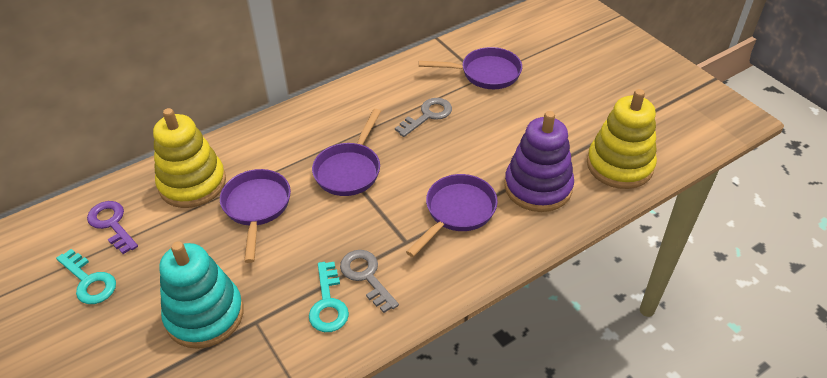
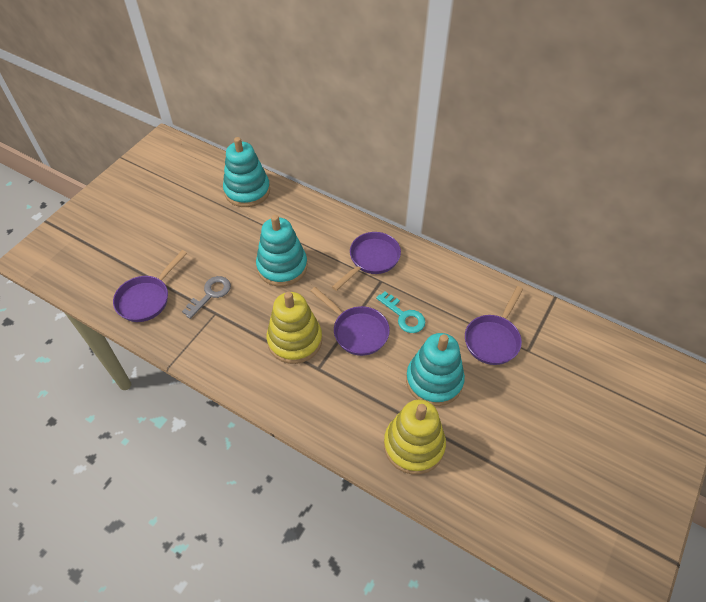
grey key: 2 -> 1
purple key: 1 -> 0
purple stacking toy: 1 -> 0
turquoise key: 2 -> 1
turquoise stacking toy: 1 -> 3

